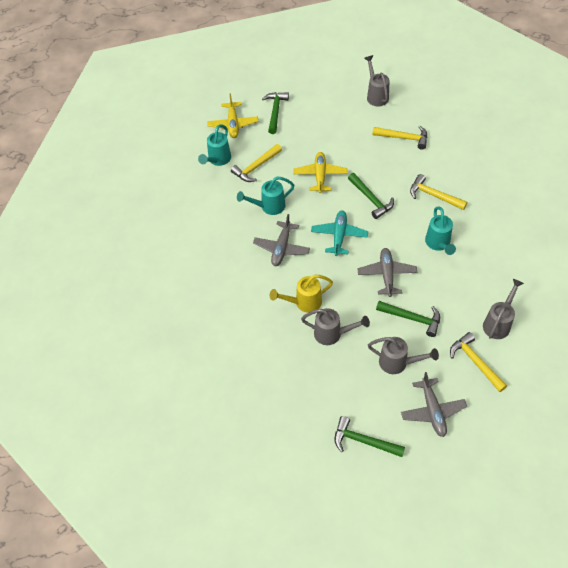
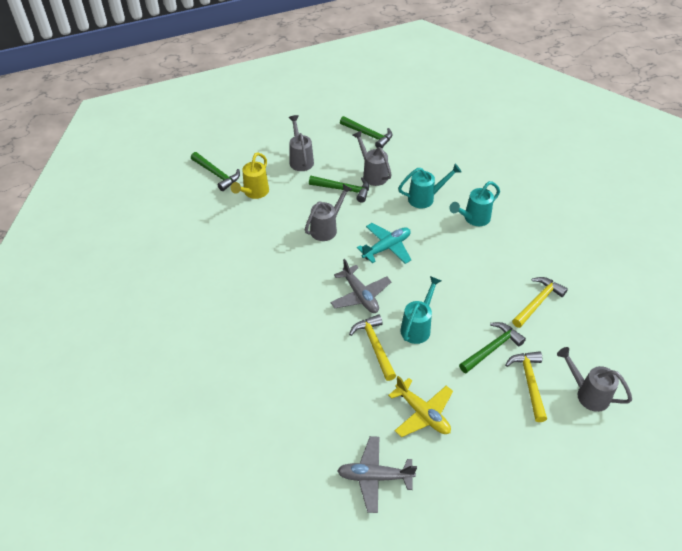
grey plane: 3 -> 2
yellow hammer: 4 -> 3
yellow plane: 2 -> 1

